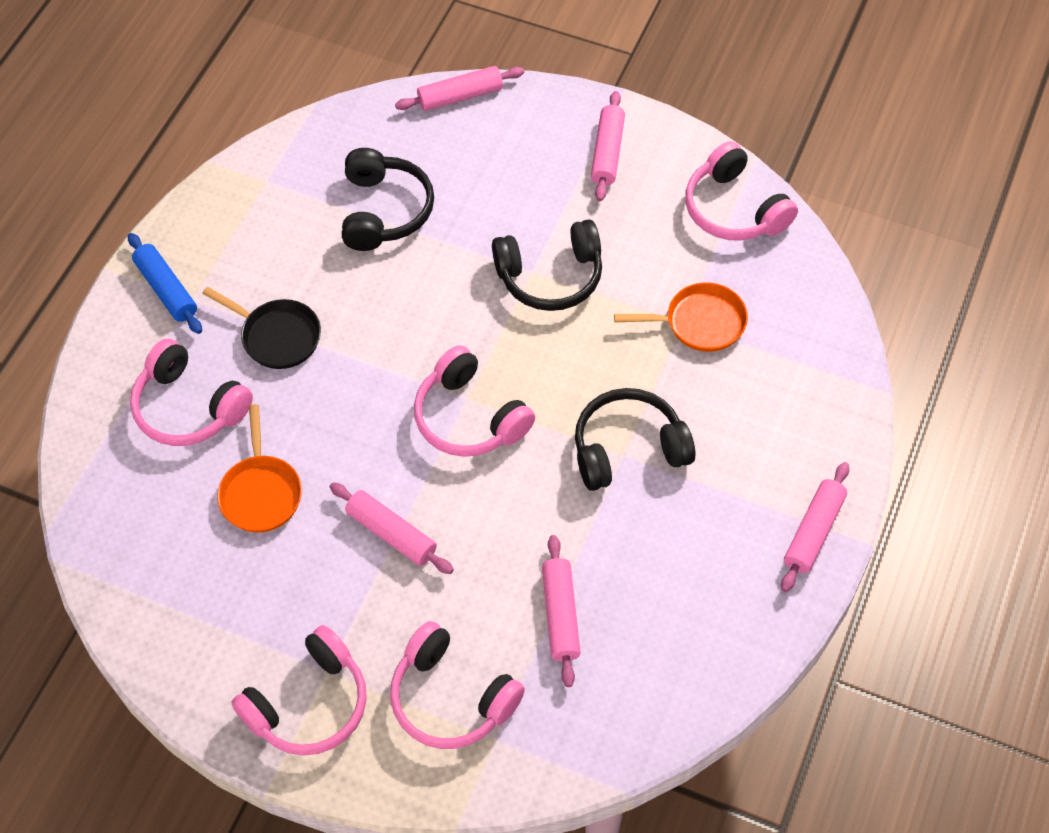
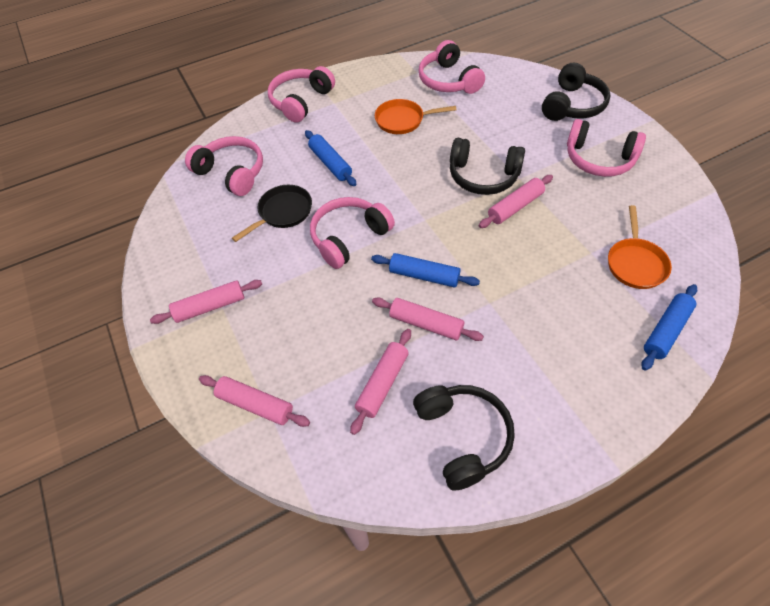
blue rolling pin: 1 -> 3

